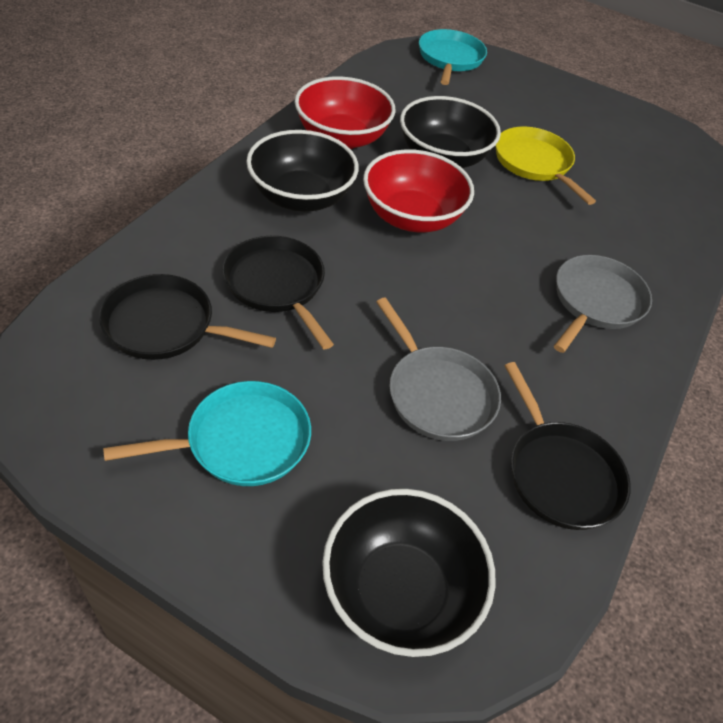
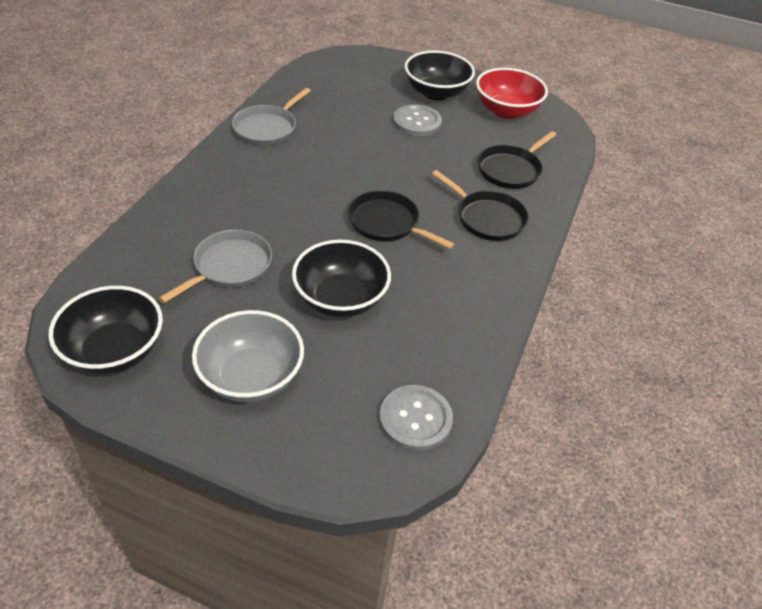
grey bowl: 0 -> 1
grey button: 0 -> 2
red bowl: 2 -> 1
turquoise pan: 2 -> 0
yellow pan: 1 -> 0

